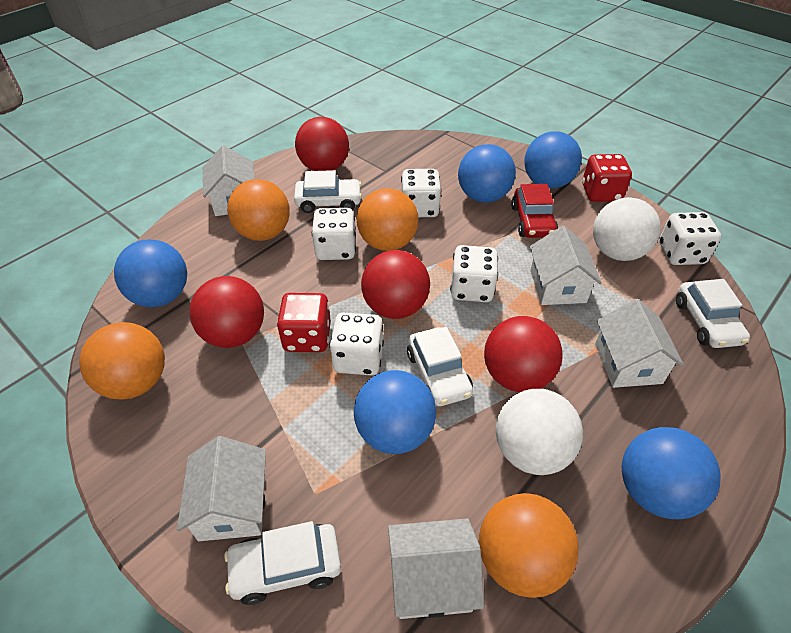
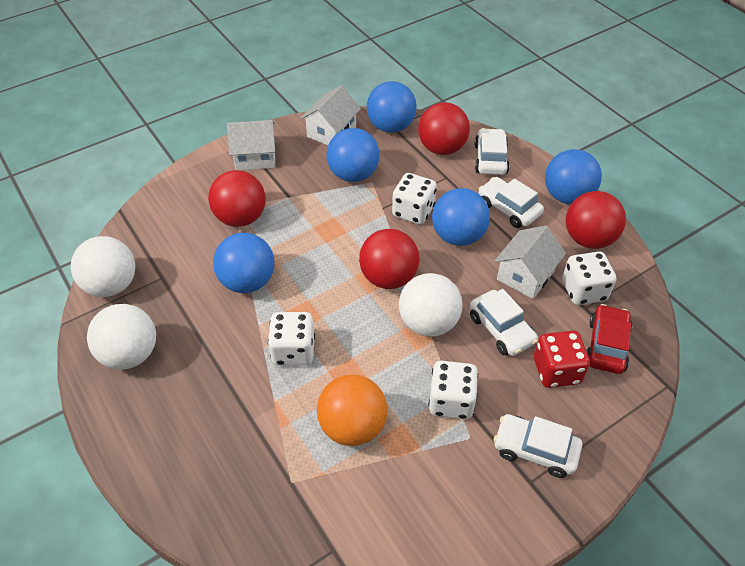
orange ball: 4 -> 1
red dice: 2 -> 1
white ball: 2 -> 3
white dice: 5 -> 4
white house: 5 -> 3

